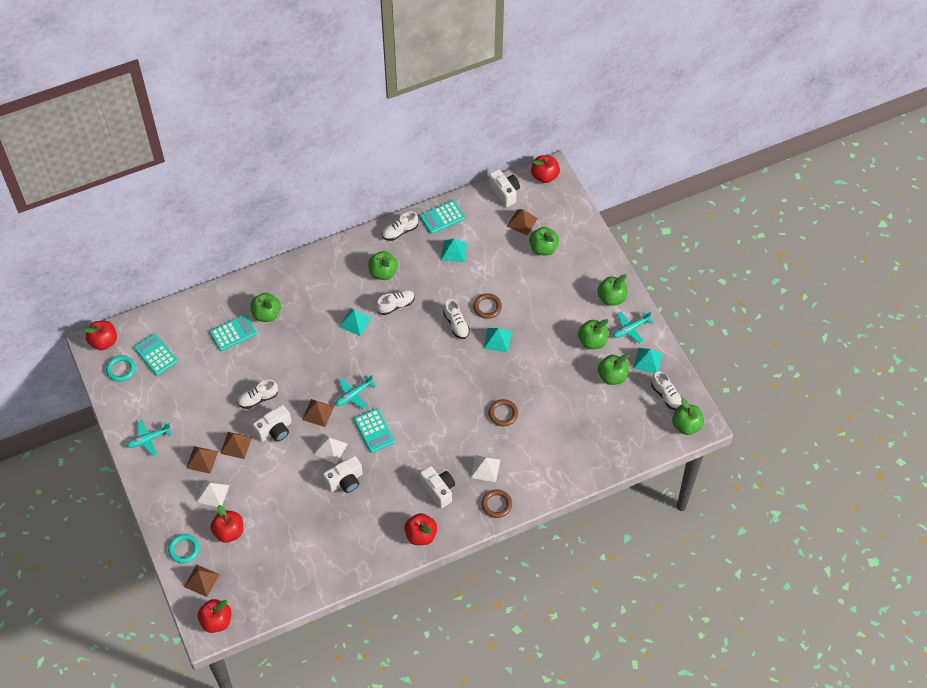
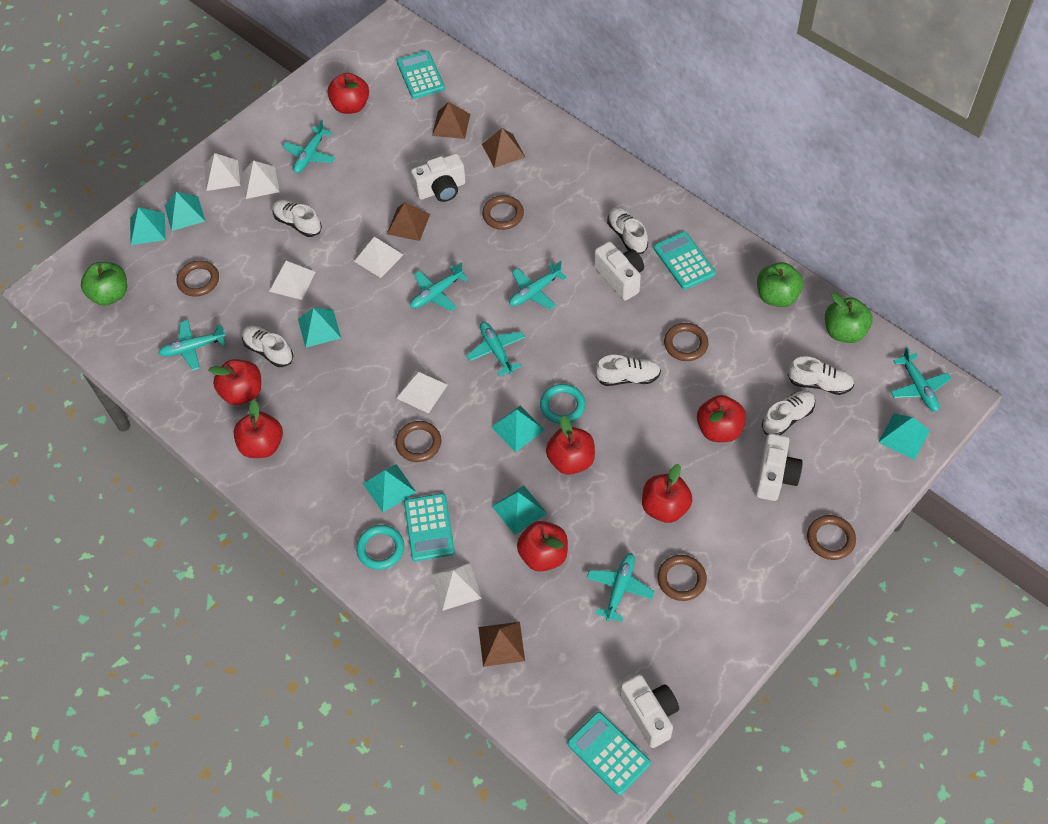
brown pyramid: 5 -> 4
brown ring: 3 -> 6
green apple: 7 -> 3
red apple: 5 -> 7
turquoise plane: 3 -> 7
turquoise pyramid: 4 -> 7
white pyramid: 3 -> 6
white shoe: 5 -> 6

